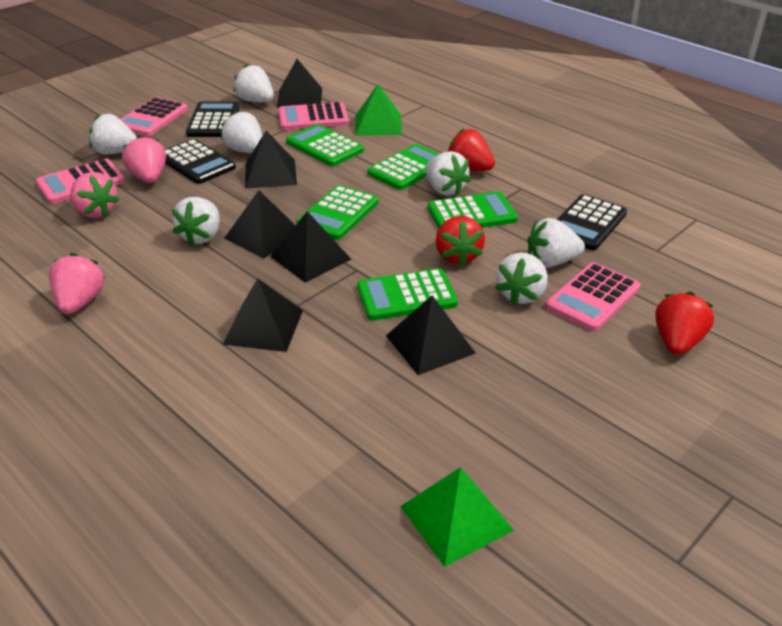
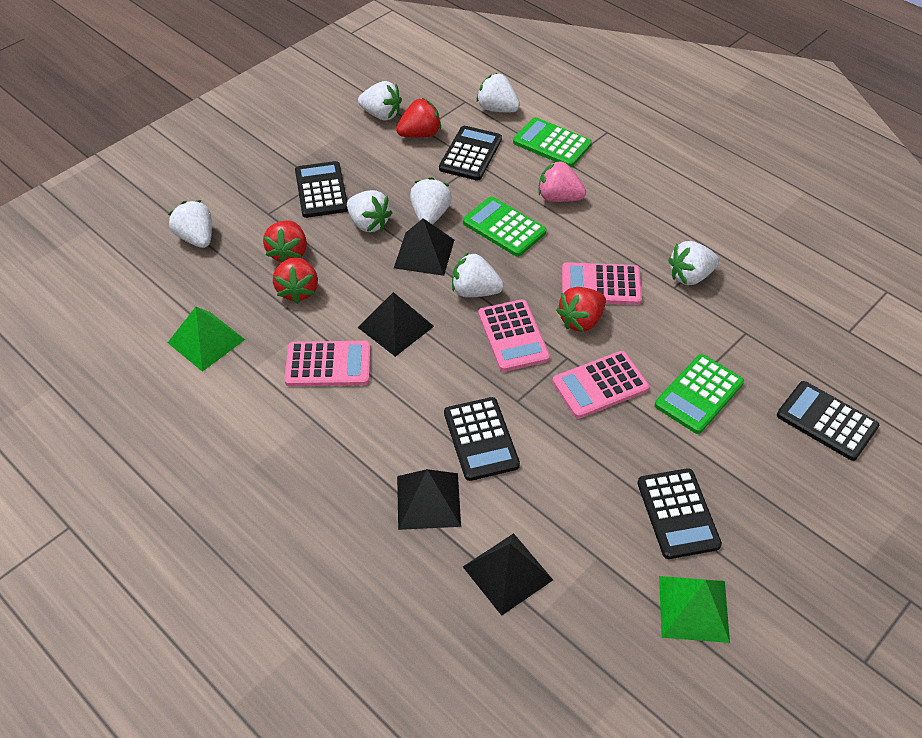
black calculator: 3 -> 5
black pyramid: 6 -> 4
green calculator: 5 -> 3
pink strawberry: 3 -> 1
red strawberry: 3 -> 4

